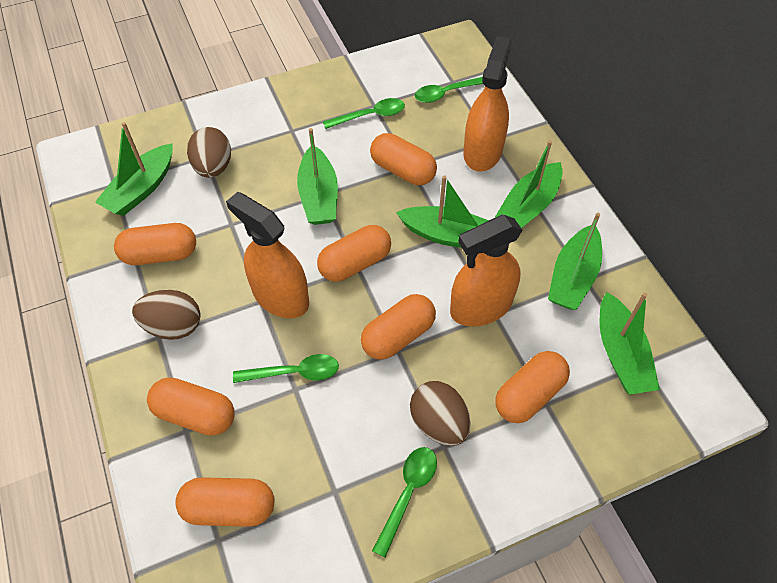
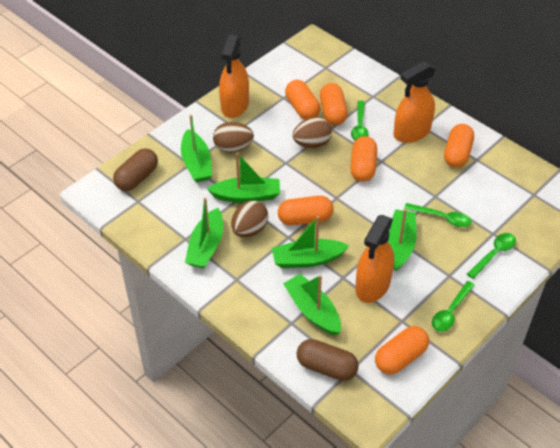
brown capsule: 0 -> 2
orange capsule: 7 -> 6

